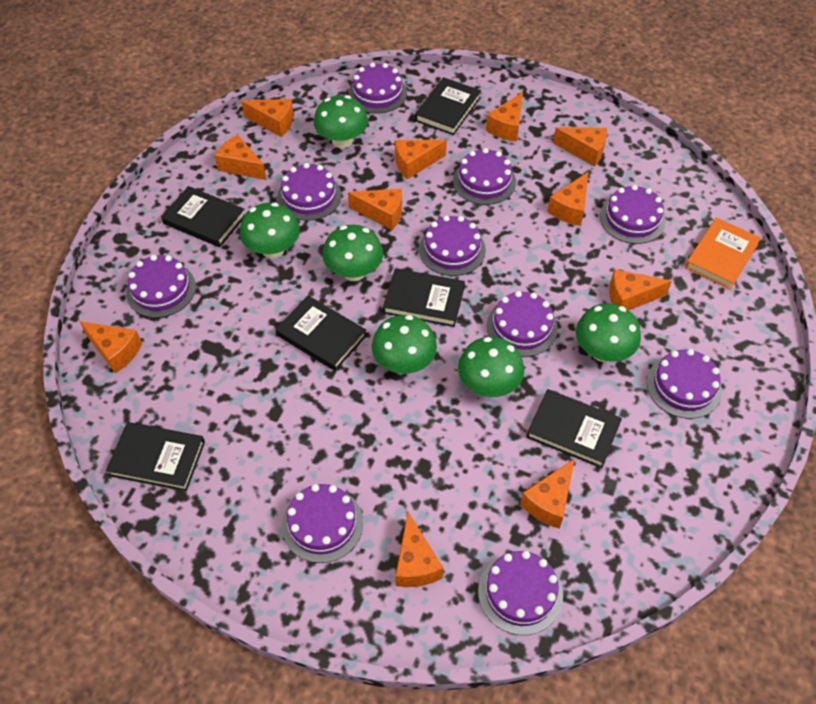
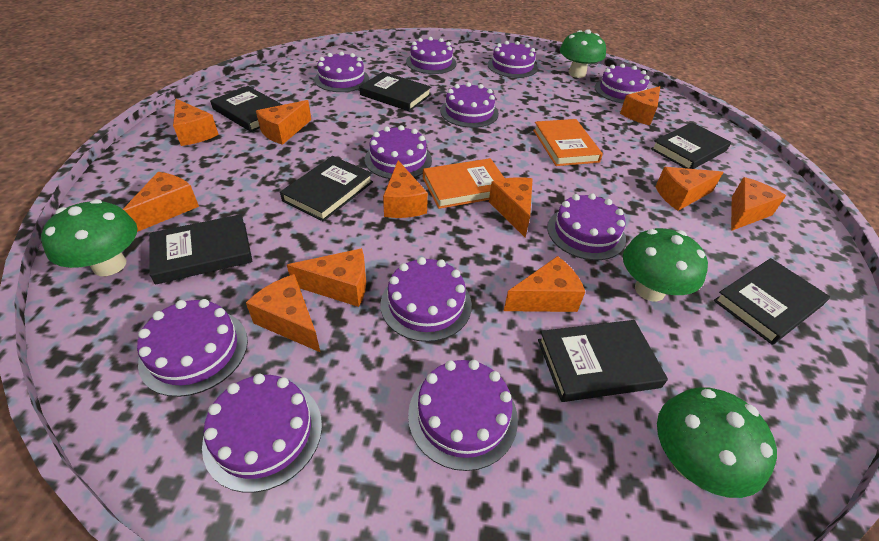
black book: 6 -> 7
green mushroom: 6 -> 4
orange book: 1 -> 2
purple cake: 10 -> 11

